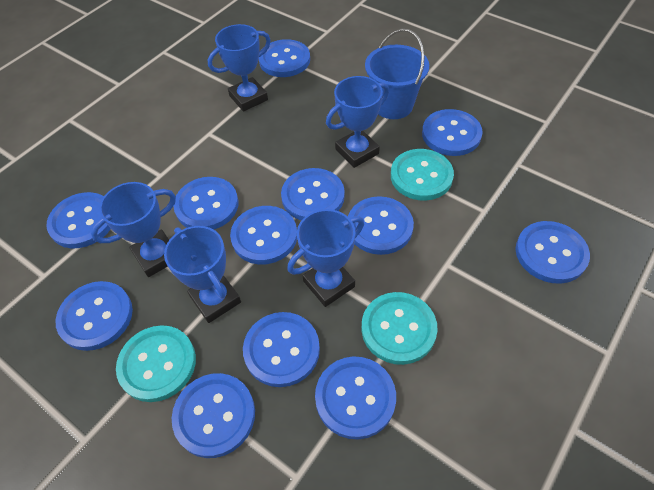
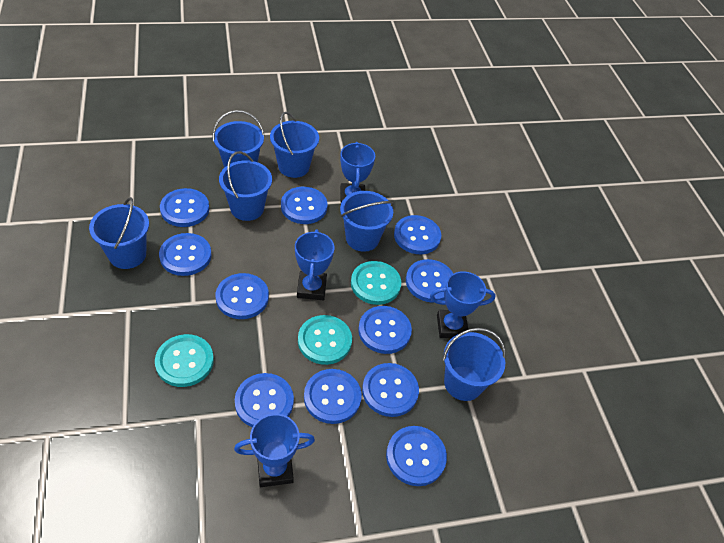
blue bucket: 1 -> 6
blue button: 12 -> 11
blue trophy: 5 -> 4

